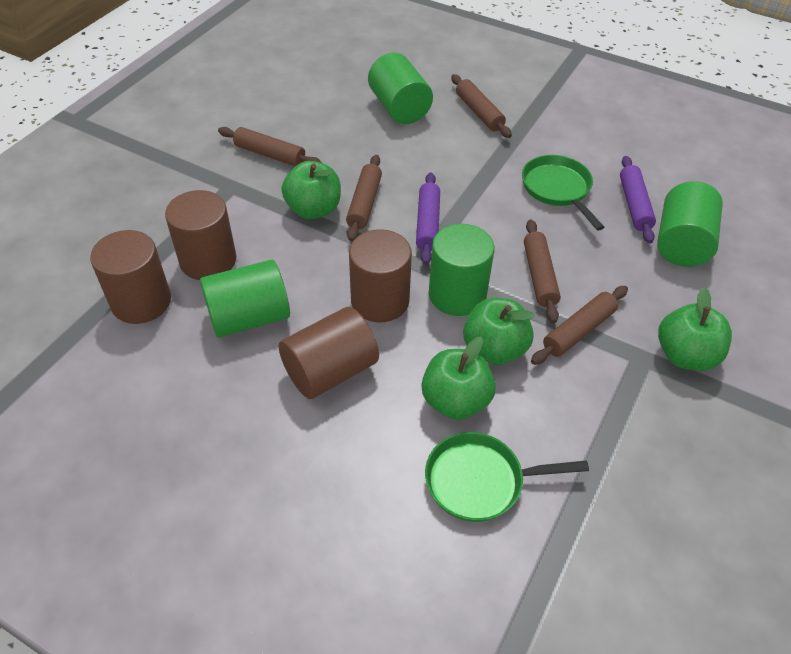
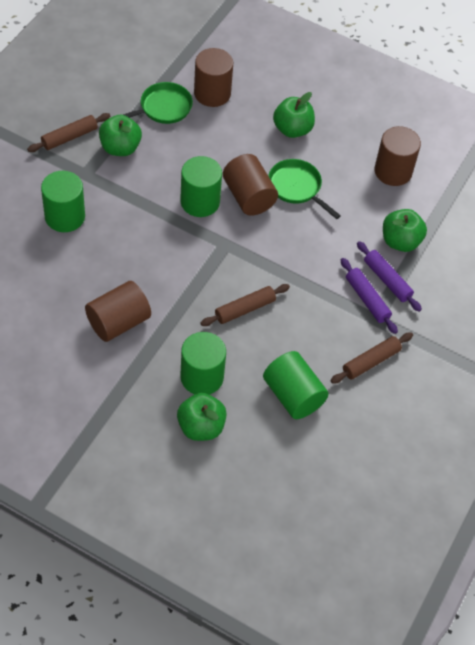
brown rolling pin: 5 -> 3

